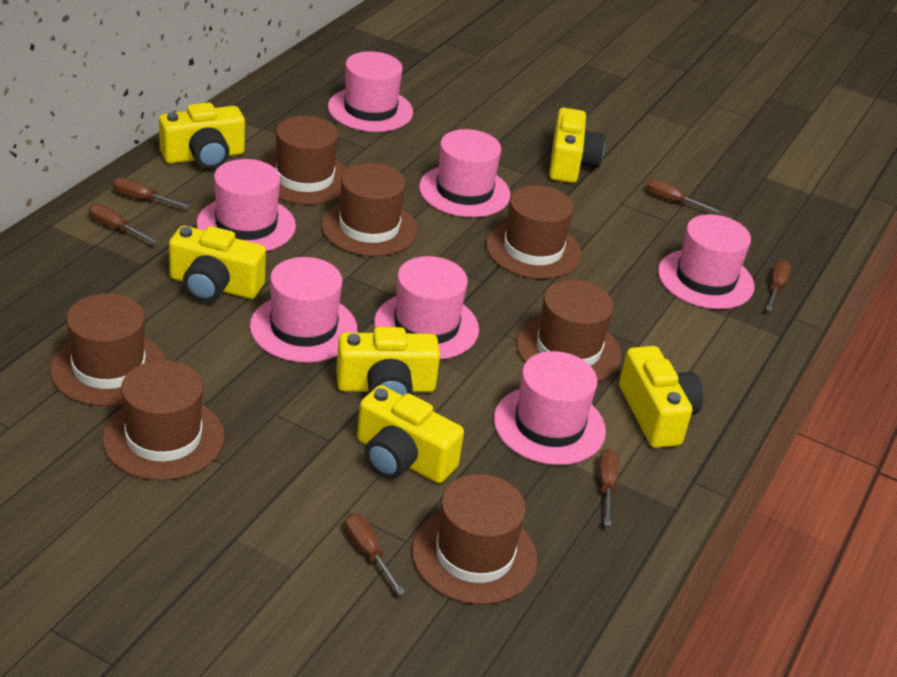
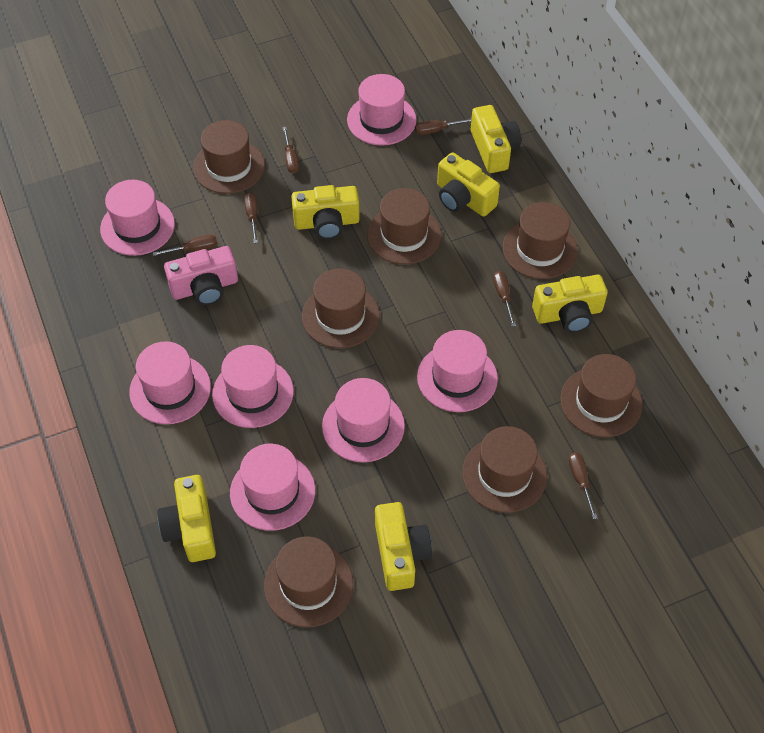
pink camera: 0 -> 1

